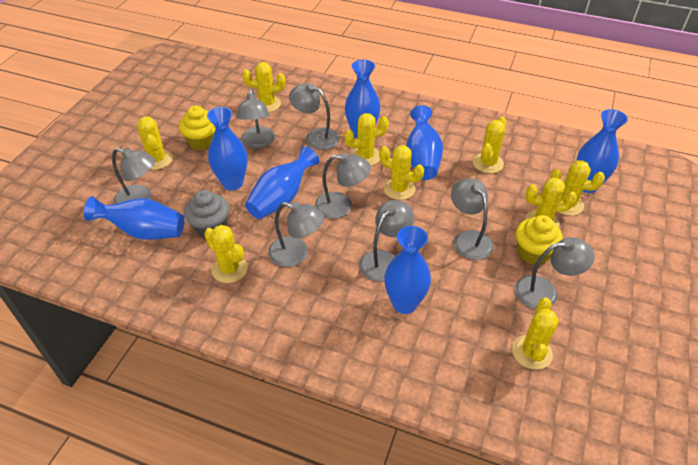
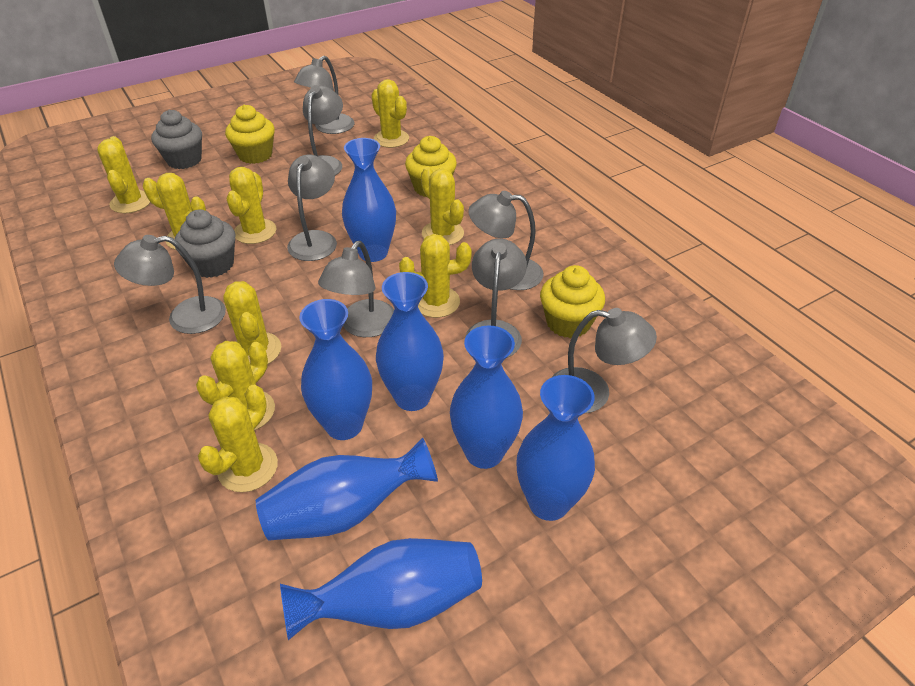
grey cupcake: 1 -> 2
yellow cupcake: 2 -> 3

